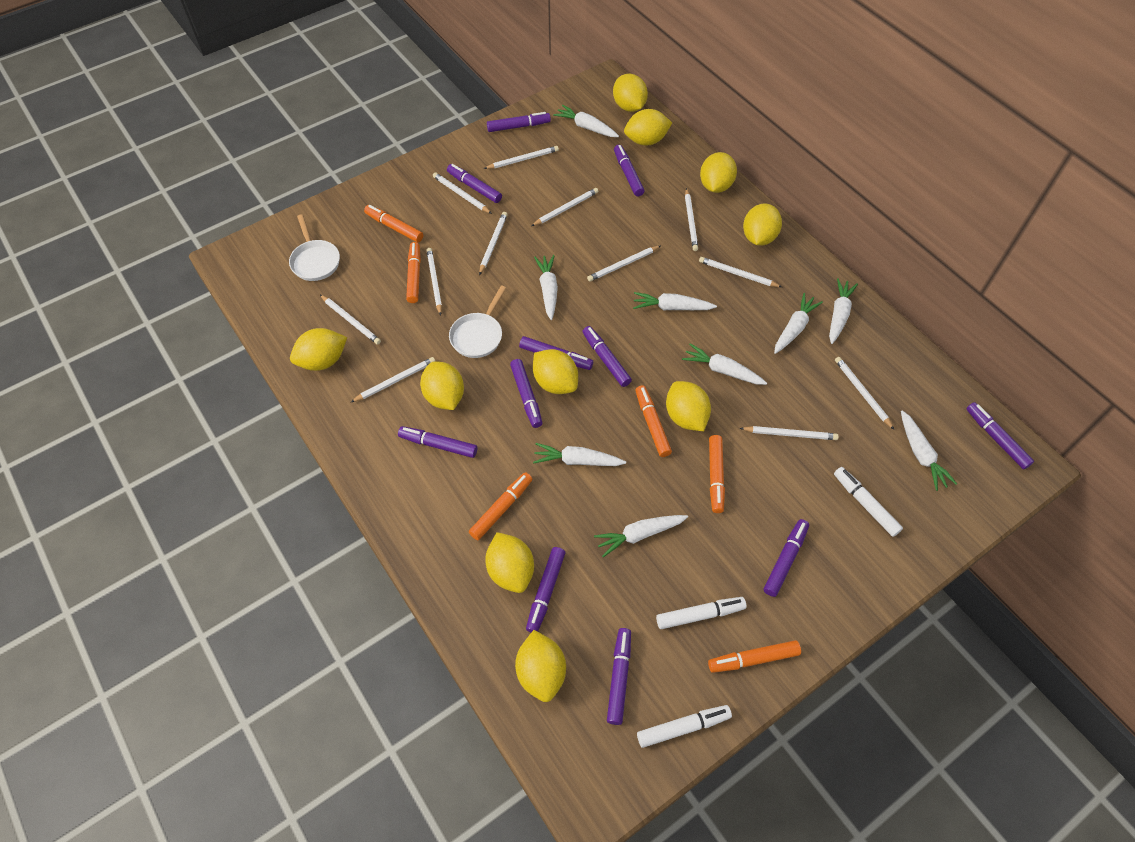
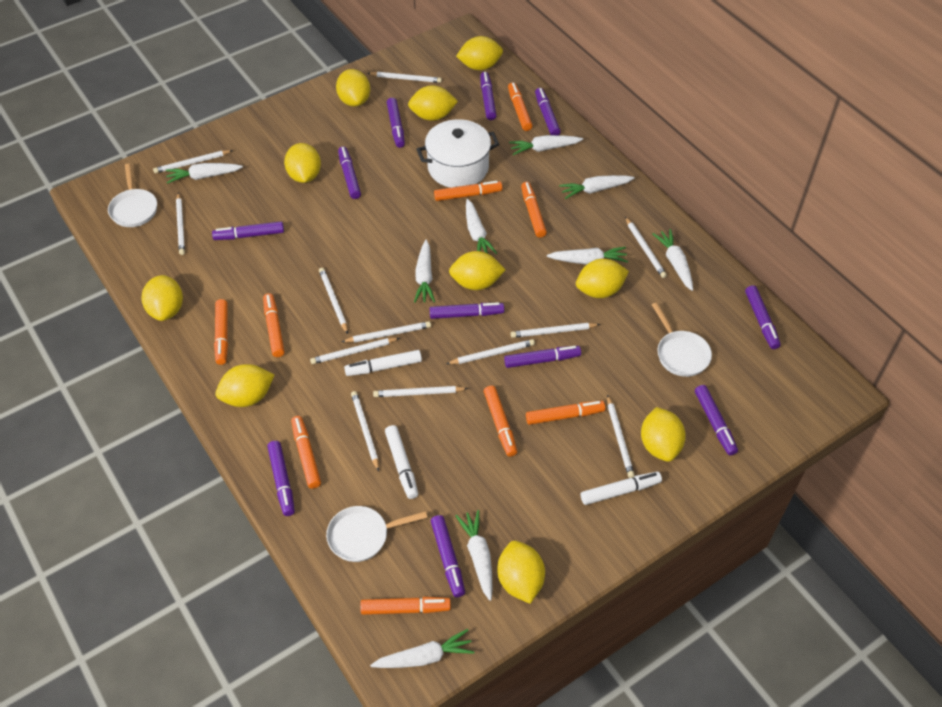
orange marker: 6 -> 9
white pan: 2 -> 3
white pot: 0 -> 1

